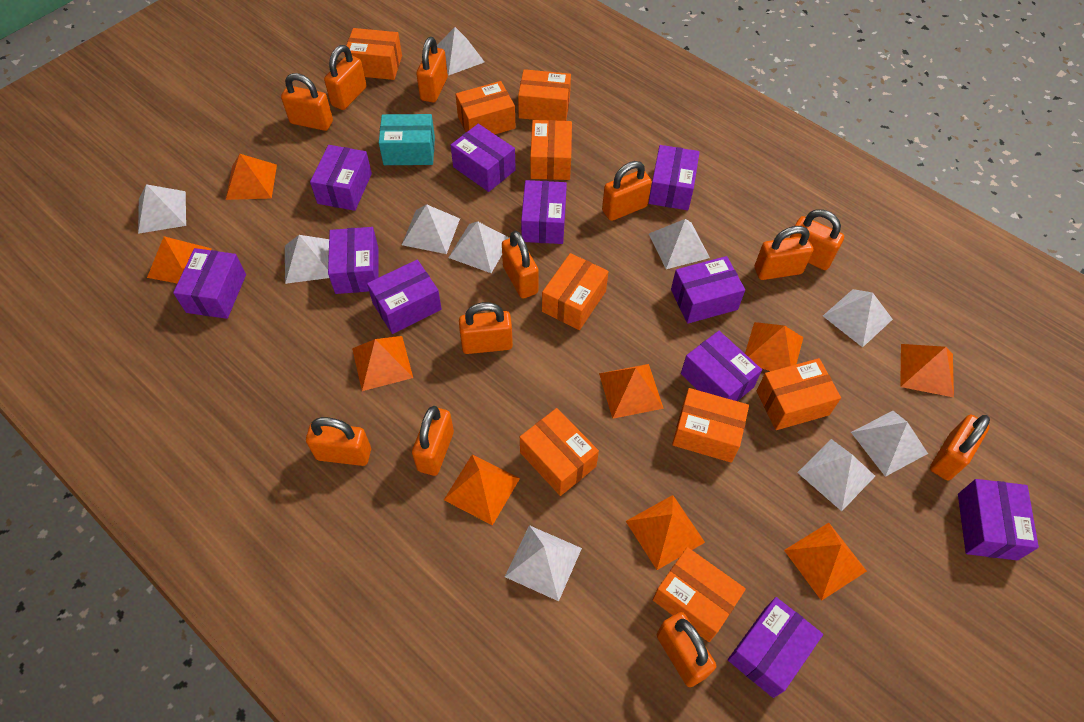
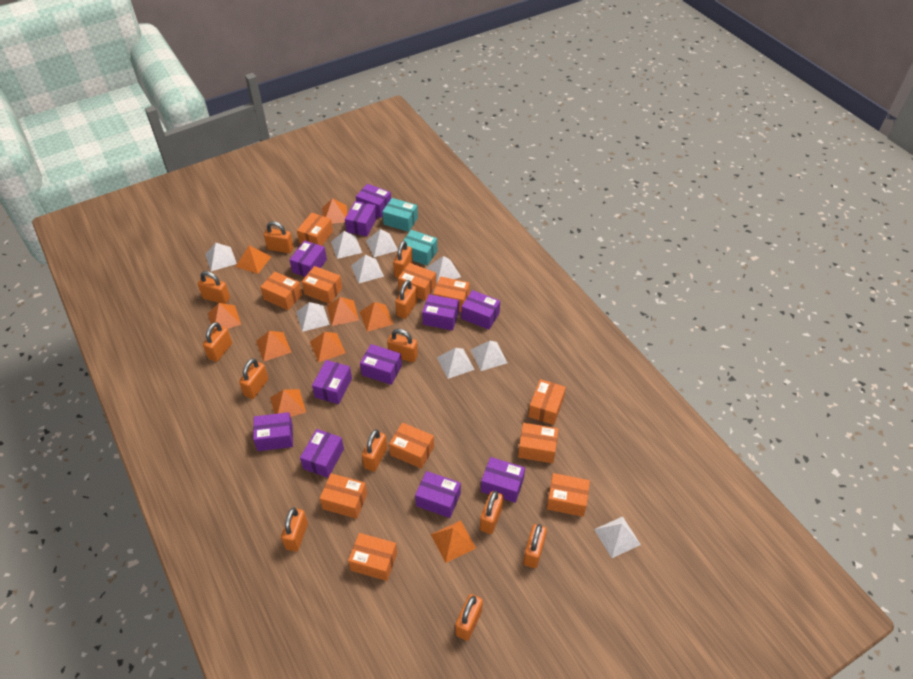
orange box: 9 -> 11
turquoise box: 1 -> 2
white pyramid: 10 -> 9

